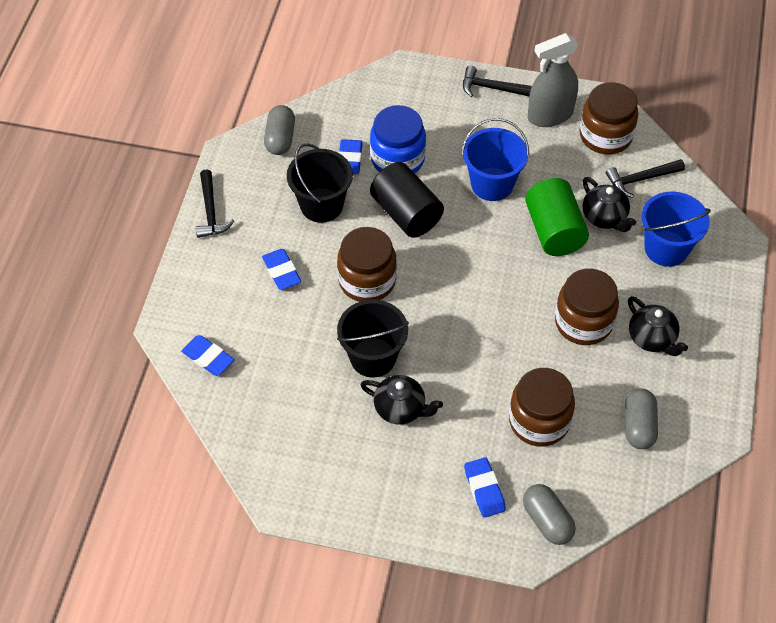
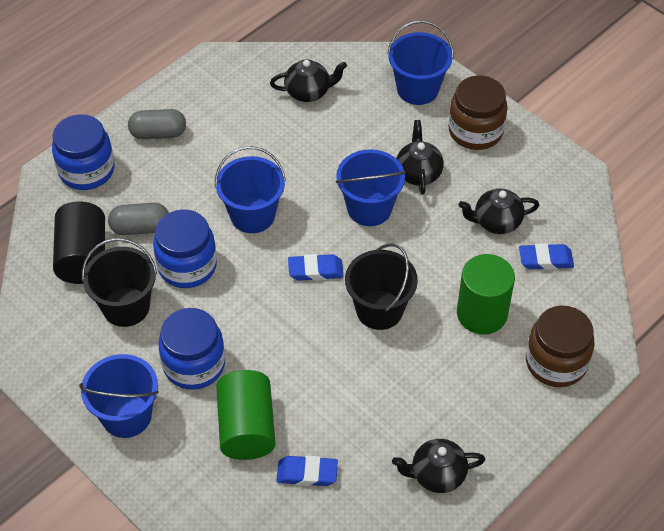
black hammer: 3 -> 0
black teapot: 3 -> 4
blue bucket: 2 -> 4
blue eraser: 4 -> 3
blue jar: 1 -> 3
brown jar: 4 -> 2
green cylinder: 1 -> 2
grey capsule: 3 -> 2
grey spray bottle: 1 -> 0

